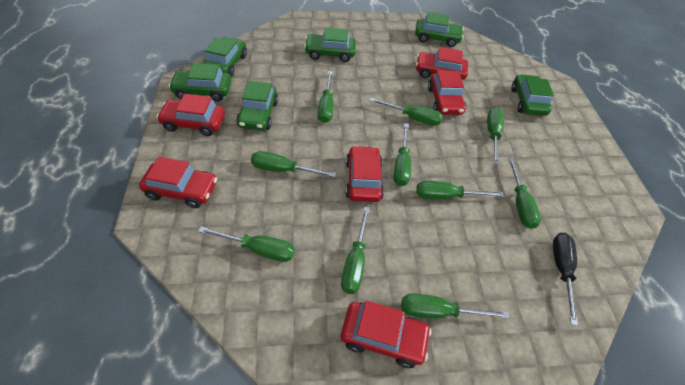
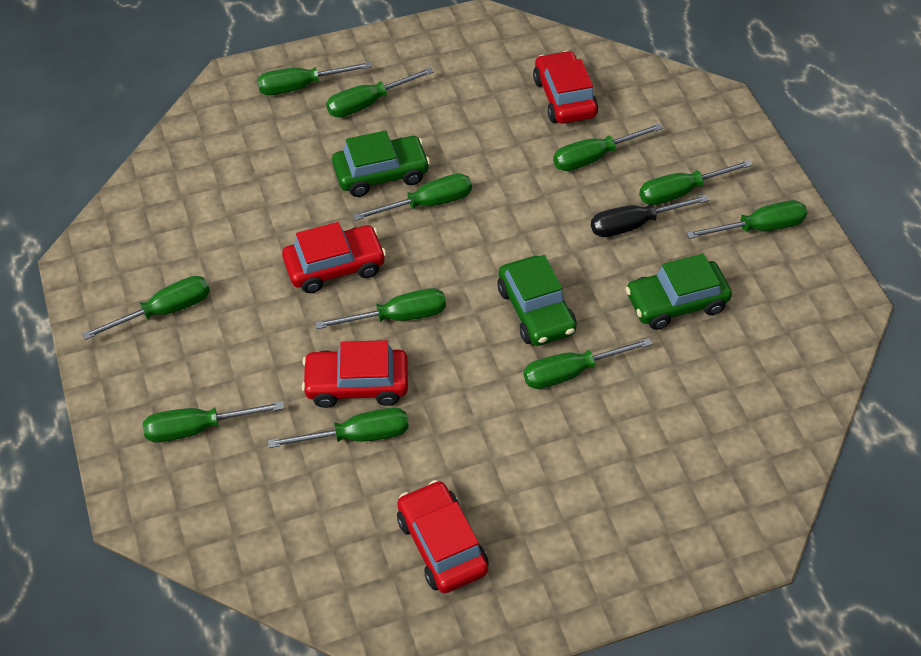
green car: 6 -> 3
green screwdriver: 10 -> 11
red car: 6 -> 4

